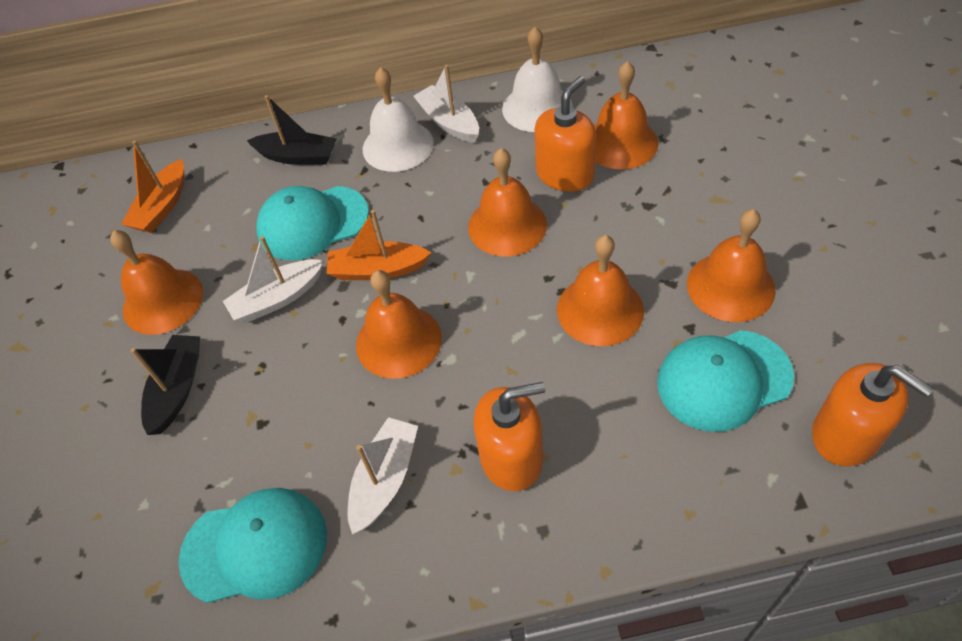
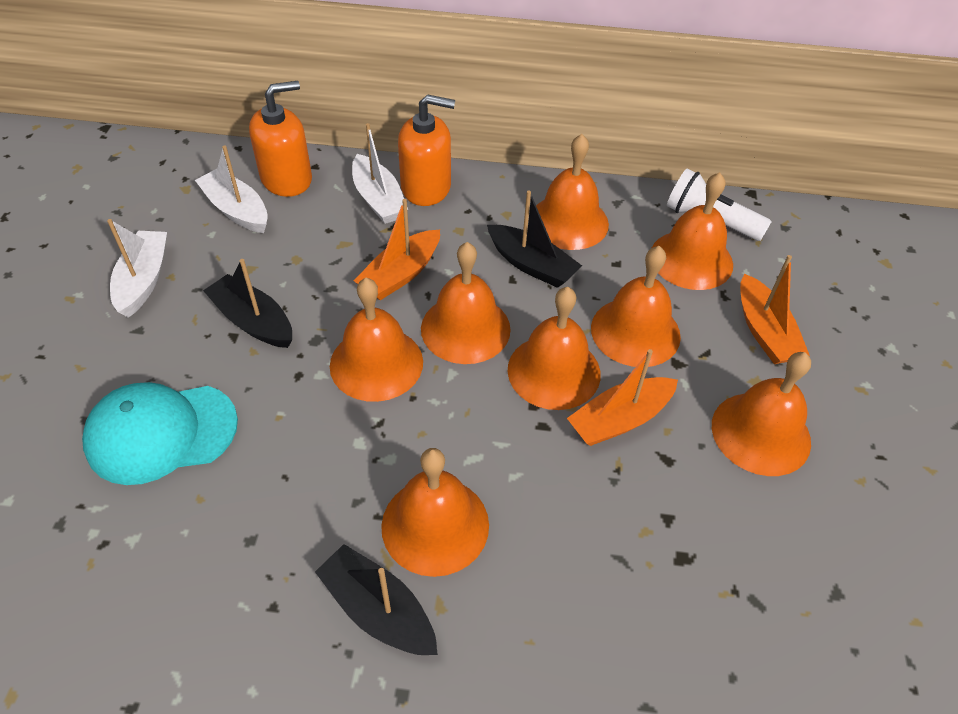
black boat: 2 -> 3
orange bell: 6 -> 8
orange boat: 2 -> 3
orange soap dispenser: 3 -> 2
turquoise cap: 3 -> 1
white bell: 2 -> 0
white flashlight: 0 -> 1

